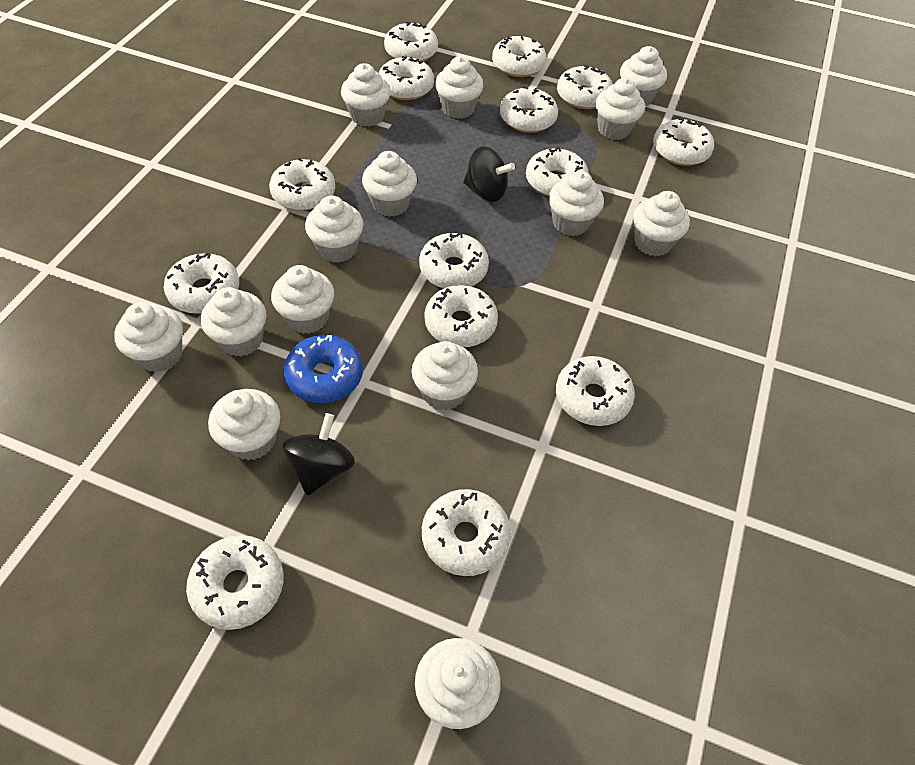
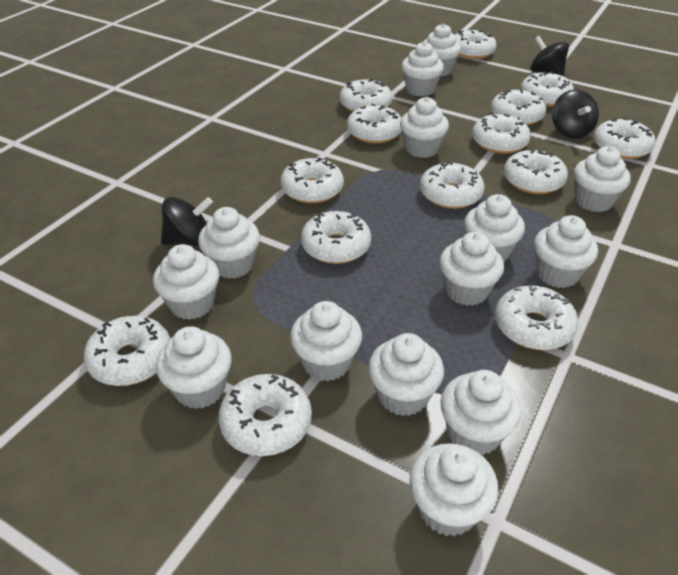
black spinning top: 2 -> 3
blue donut: 1 -> 0

